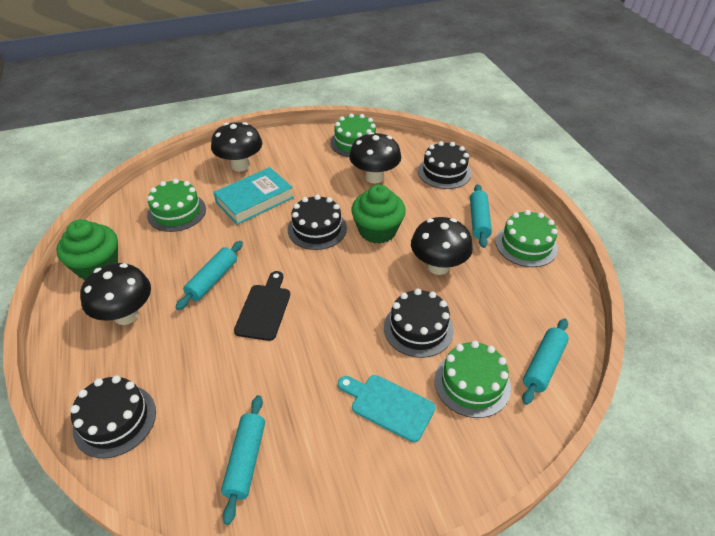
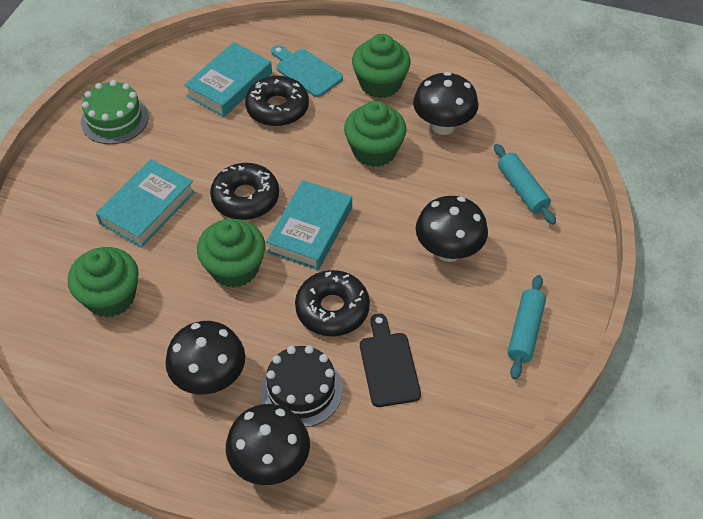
black cake: 4 -> 1
black donut: 0 -> 3
green cake: 4 -> 1
green cupcake: 2 -> 4
turquoise book: 1 -> 3
turquoise rolling pin: 4 -> 2

